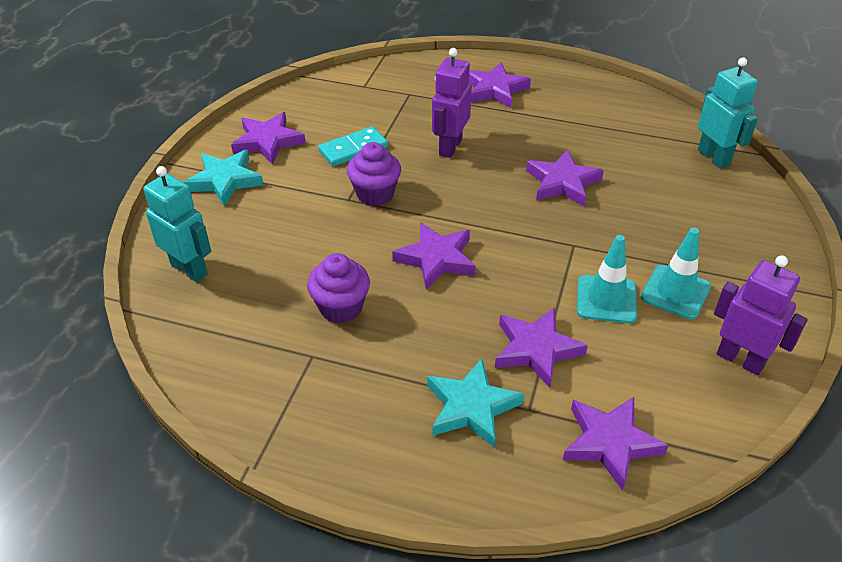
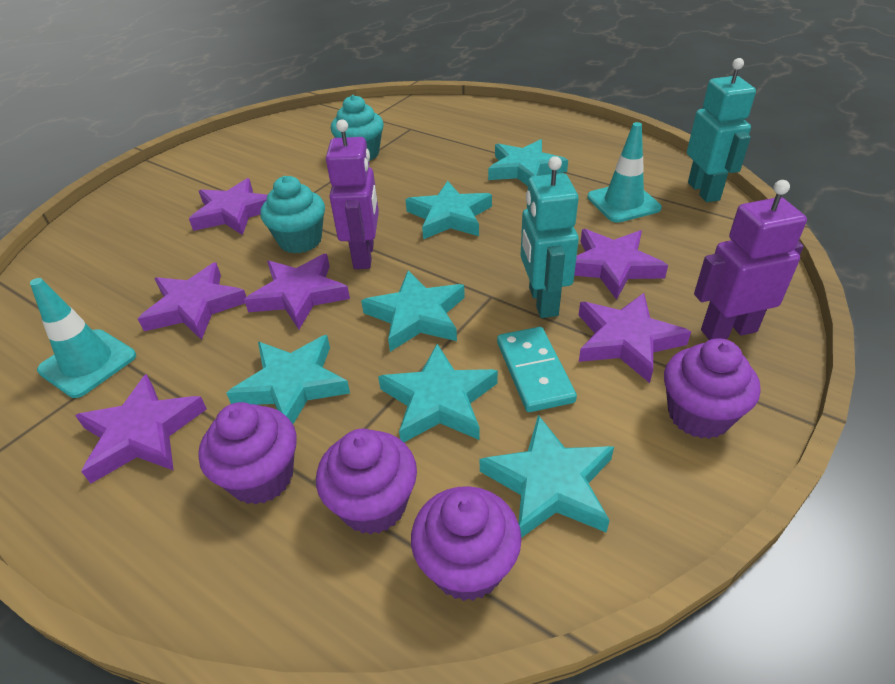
purple cupcake: 2 -> 4
turquoise cupcake: 0 -> 2
turquoise star: 2 -> 6

